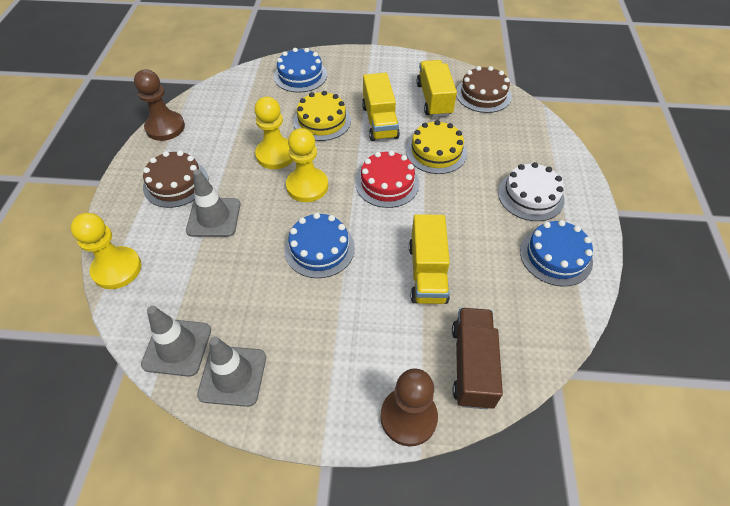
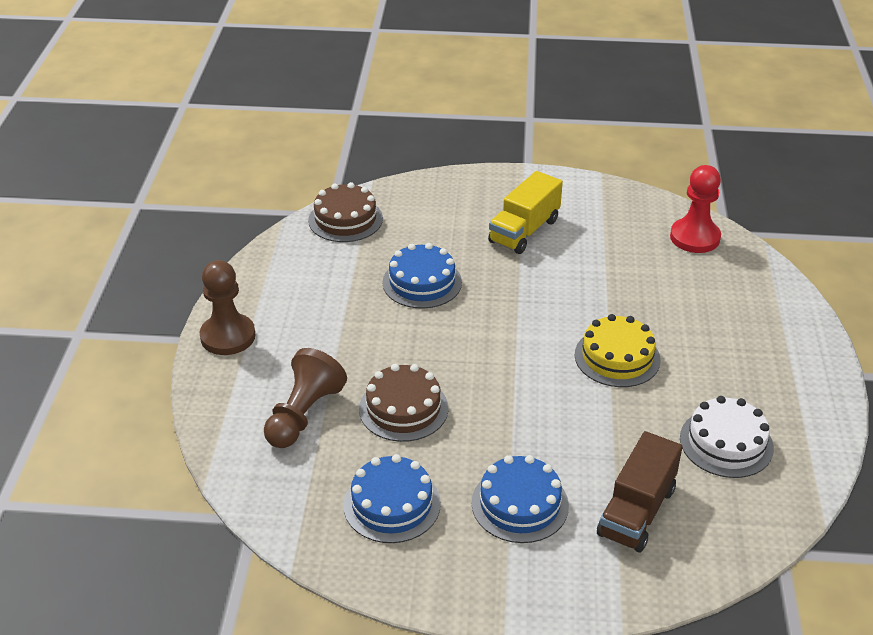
grey traffic cone: 3 -> 0
red cake: 1 -> 0
red pawn: 0 -> 1
yellow cake: 2 -> 1
yellow pawn: 3 -> 0
yellow truck: 3 -> 1

